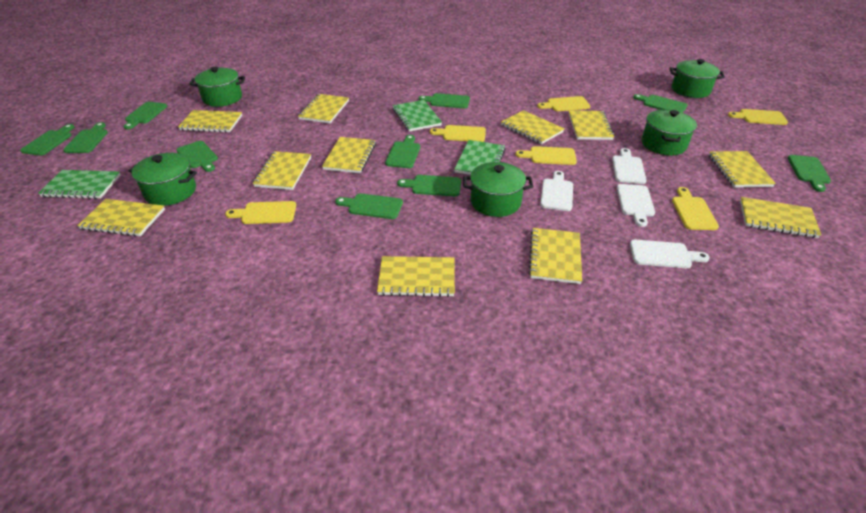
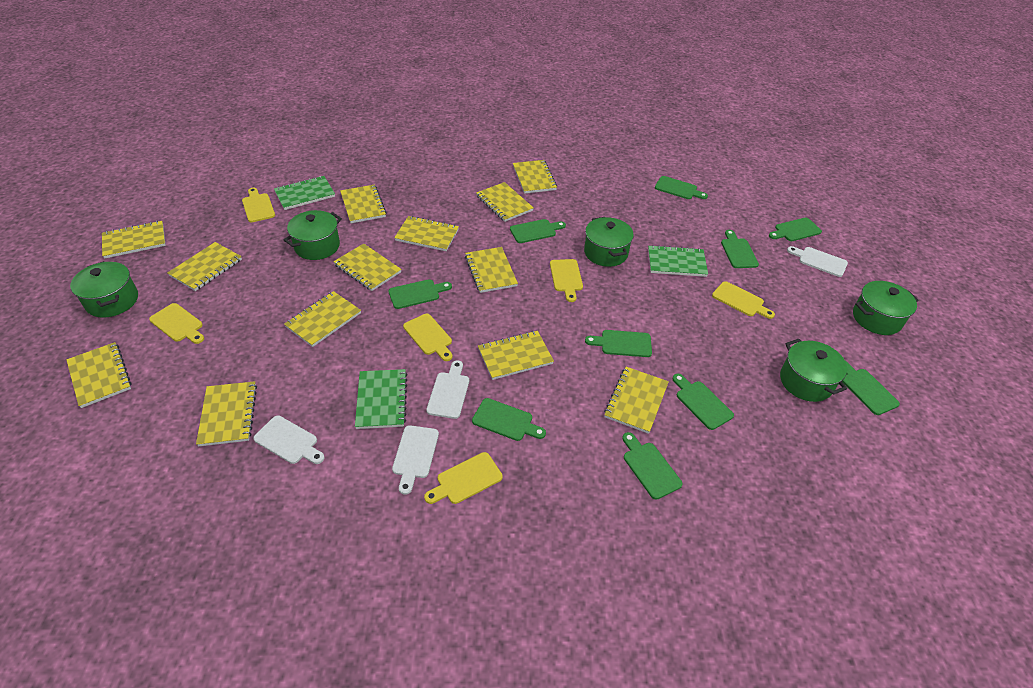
yellow notebook: 11 -> 13

